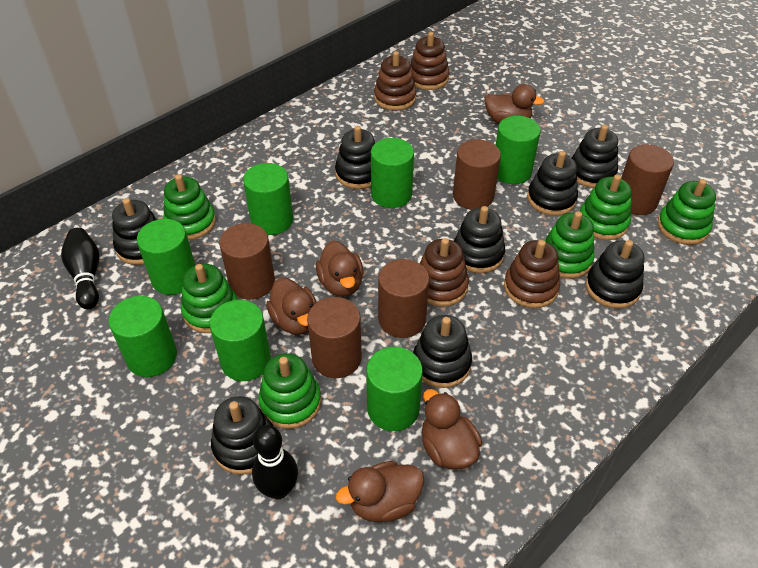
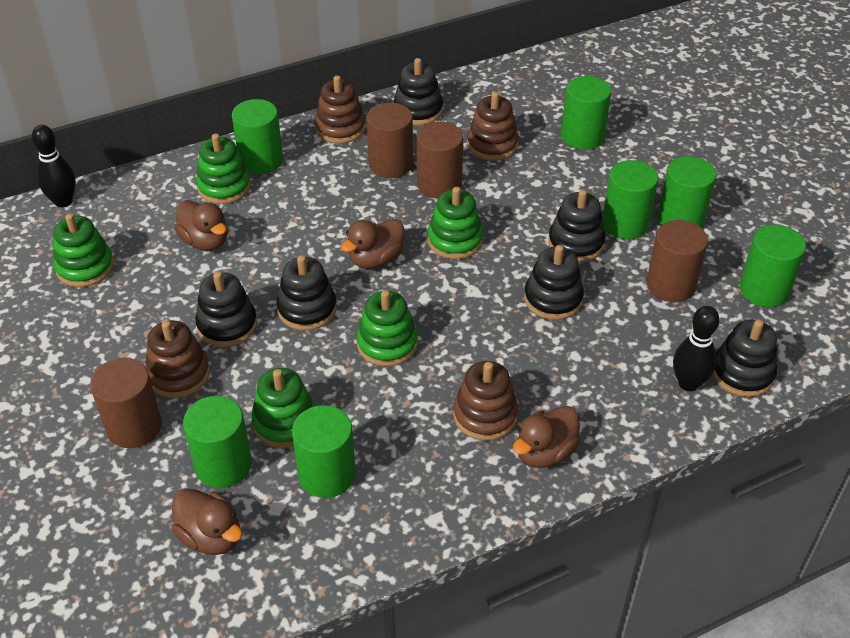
black stacking toy: 8 -> 6
brown cylinder: 5 -> 4
brown duck: 5 -> 4
green stacking toy: 6 -> 5

